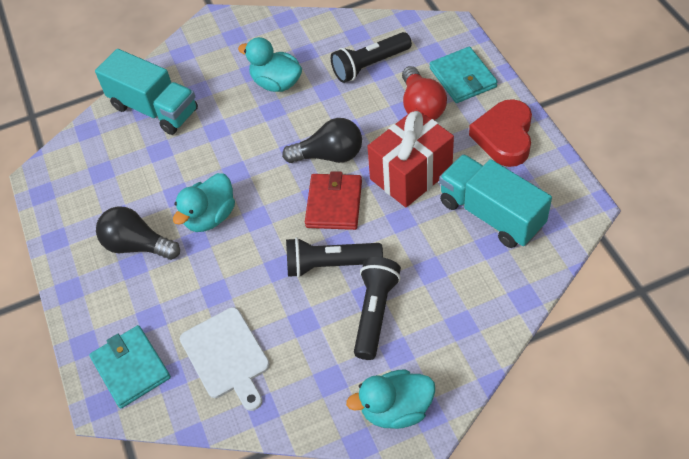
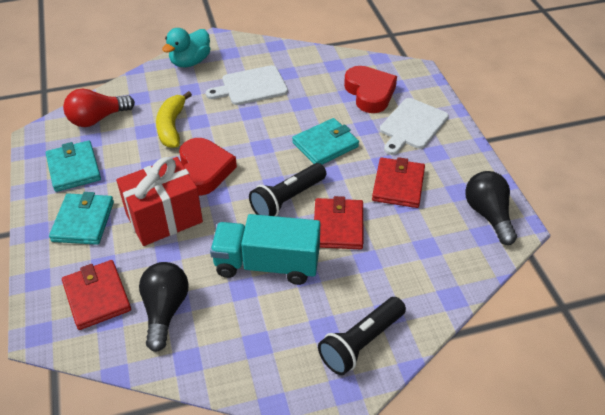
black flashlight: 3 -> 2
red heart: 1 -> 2
red wallet: 1 -> 3
turquoise duck: 3 -> 1
turquoise truck: 2 -> 1
turquoise wallet: 2 -> 3
white cutting board: 1 -> 2
yellow banana: 0 -> 1

